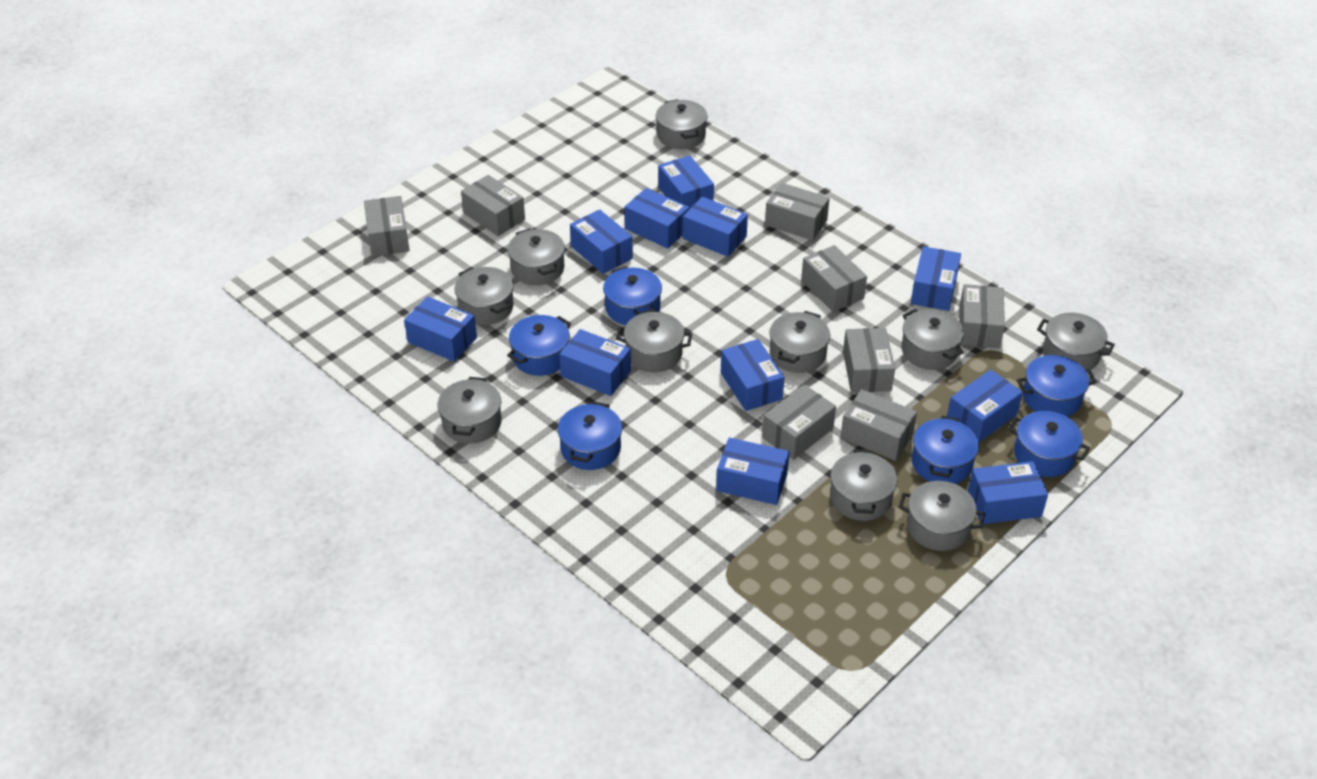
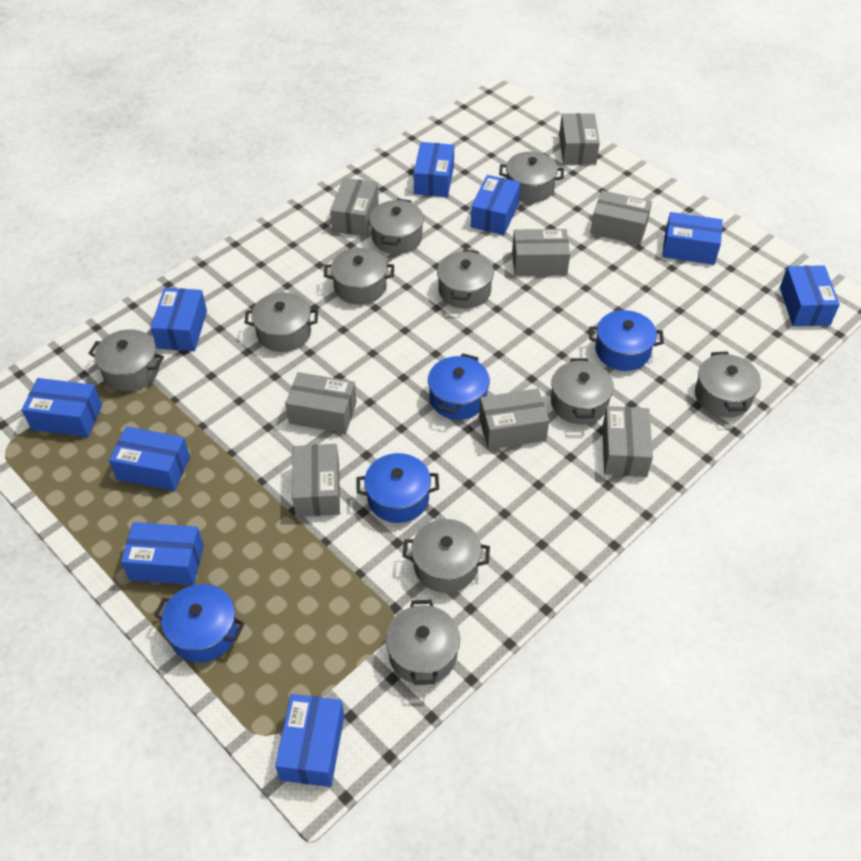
blue box: 11 -> 9
blue pot: 6 -> 4

